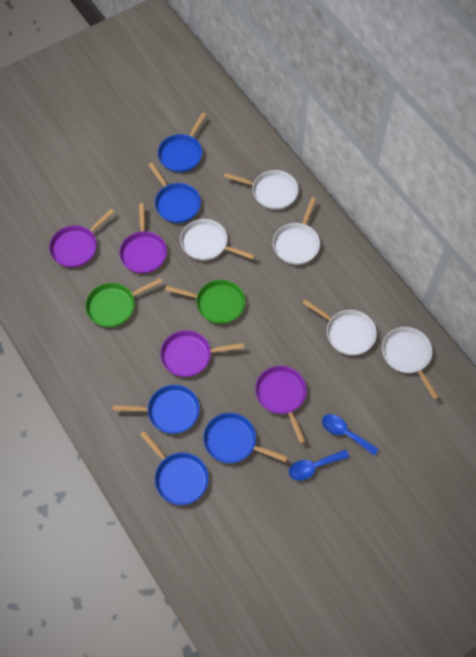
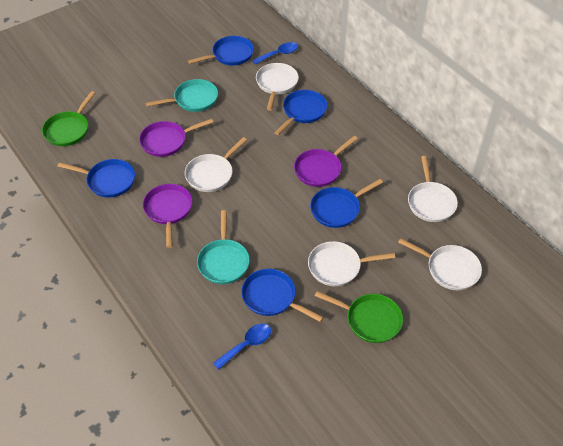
purple pan: 4 -> 3
turquoise pan: 0 -> 2

